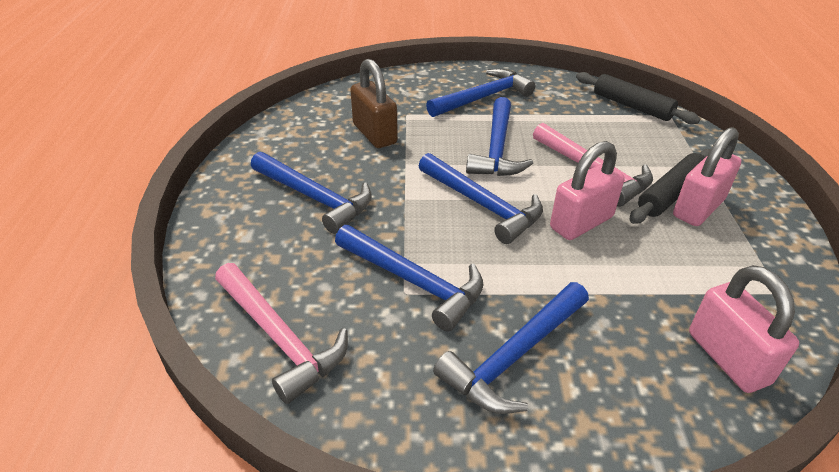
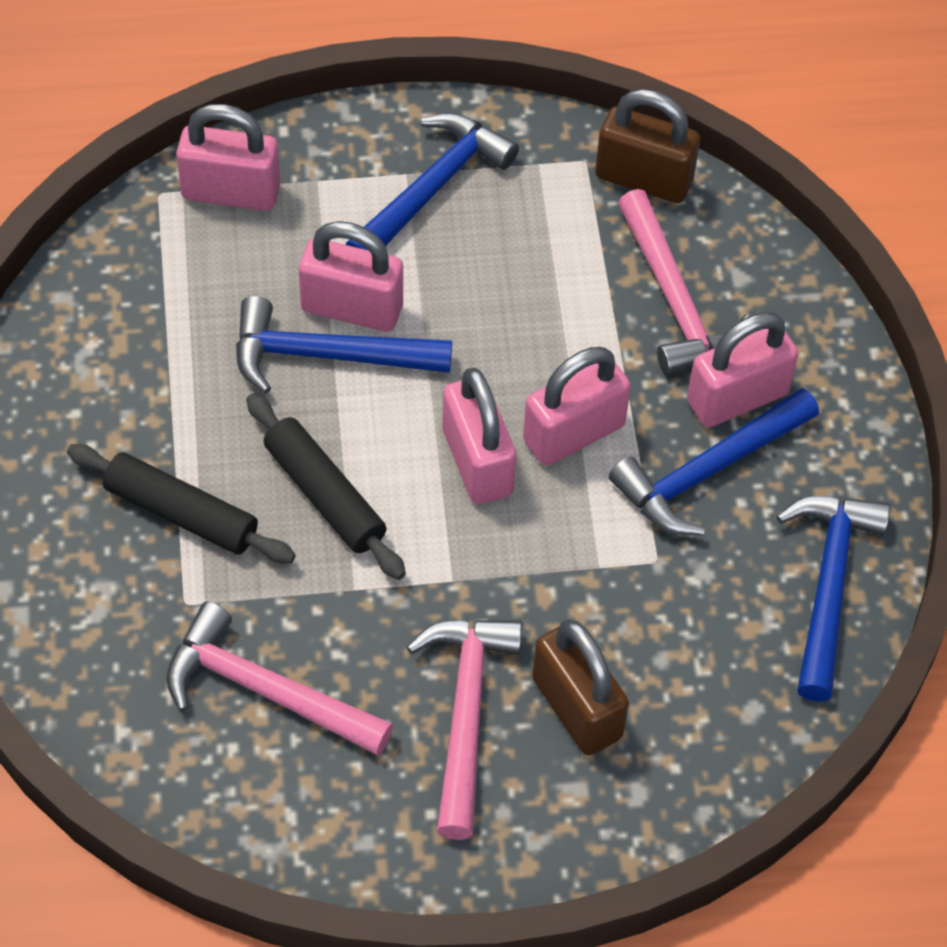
blue hammer: 6 -> 4
brown padlock: 1 -> 2
pink hammer: 2 -> 3
pink padlock: 3 -> 5

